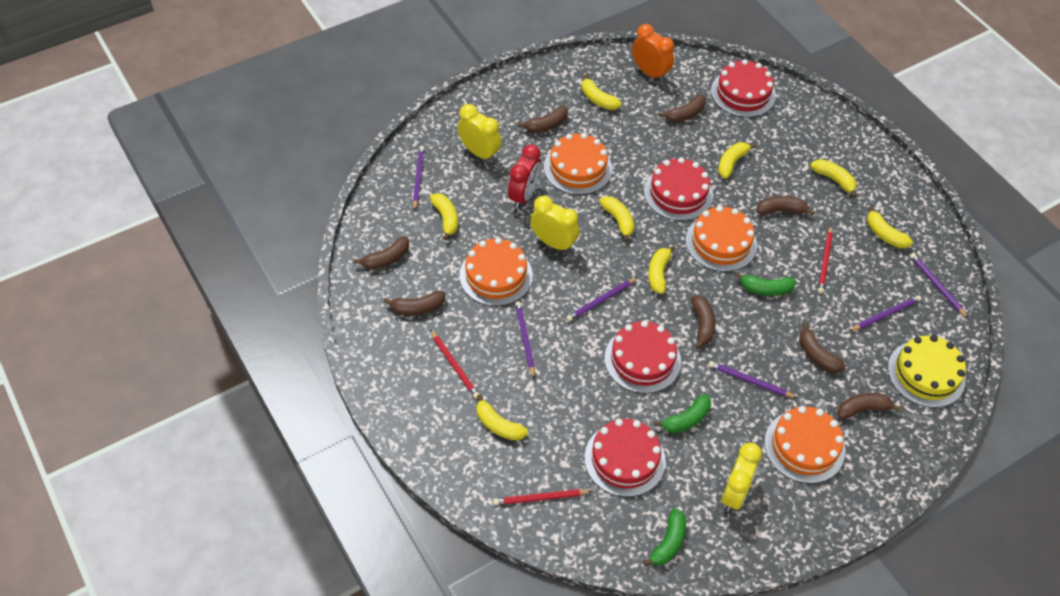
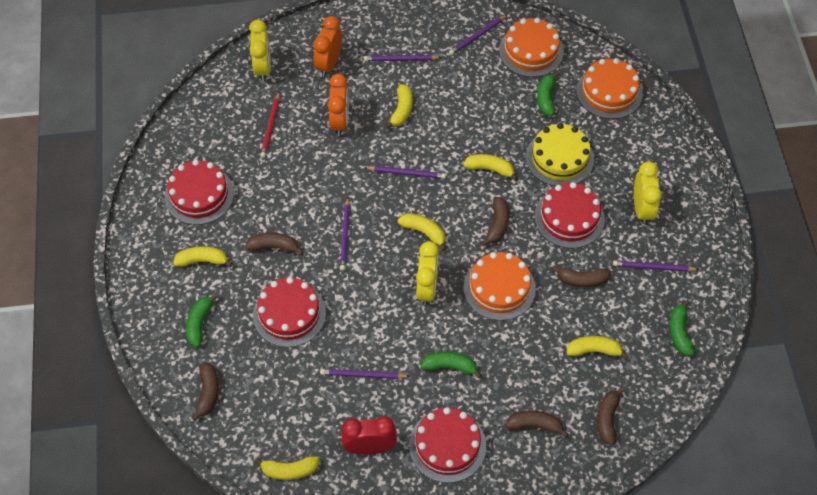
brown banana: 8 -> 6
green banana: 3 -> 4
orange cake: 4 -> 3
orange clock: 1 -> 2
red pencil: 3 -> 1
yellow banana: 8 -> 6

